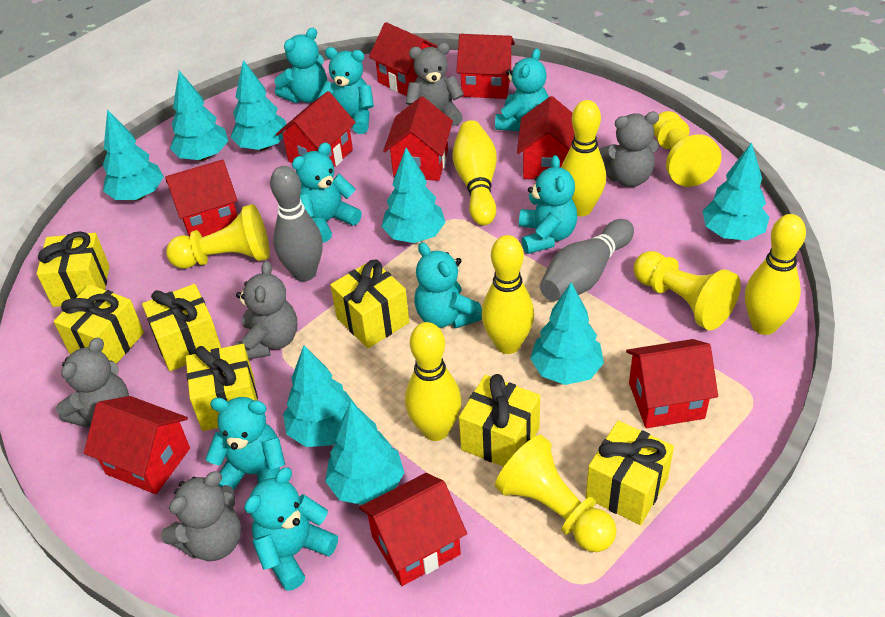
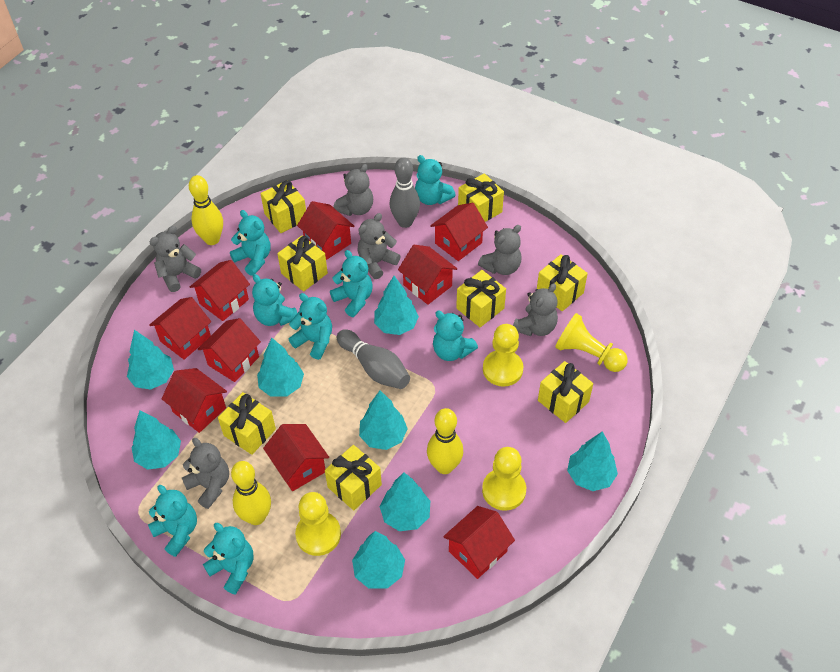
grey teddy bear: 5 -> 6
yellow bowling pin: 5 -> 3
yellow gift: 7 -> 8

